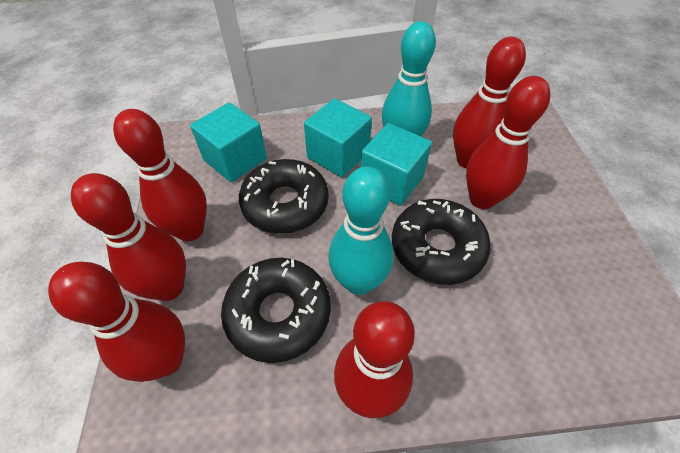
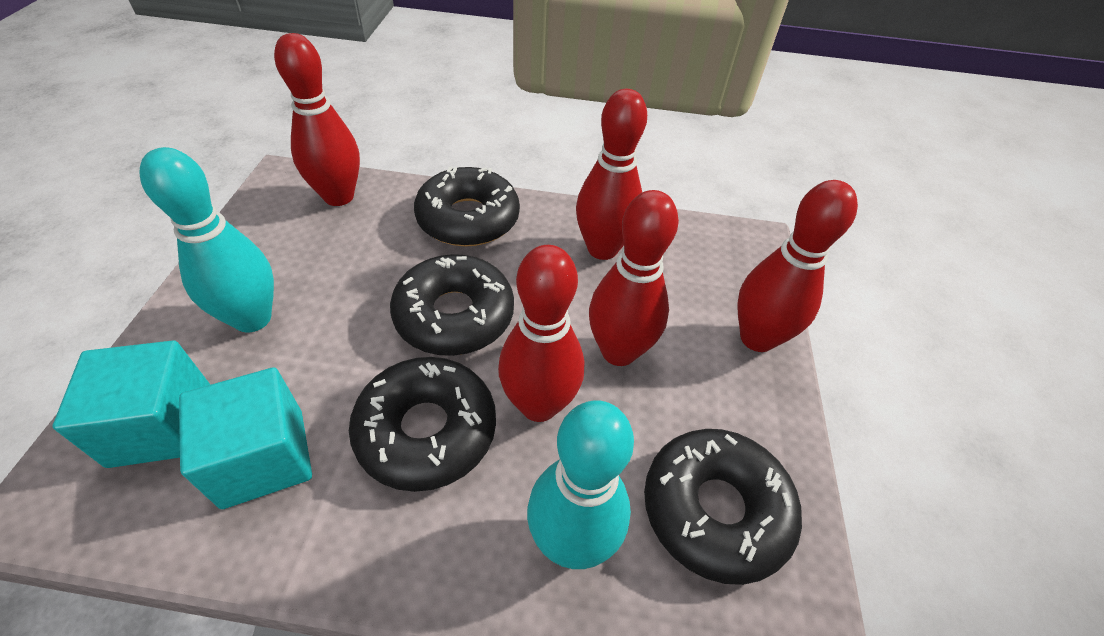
black donut: 3 -> 4
red bowling pin: 6 -> 5
turquoise cube: 3 -> 2

